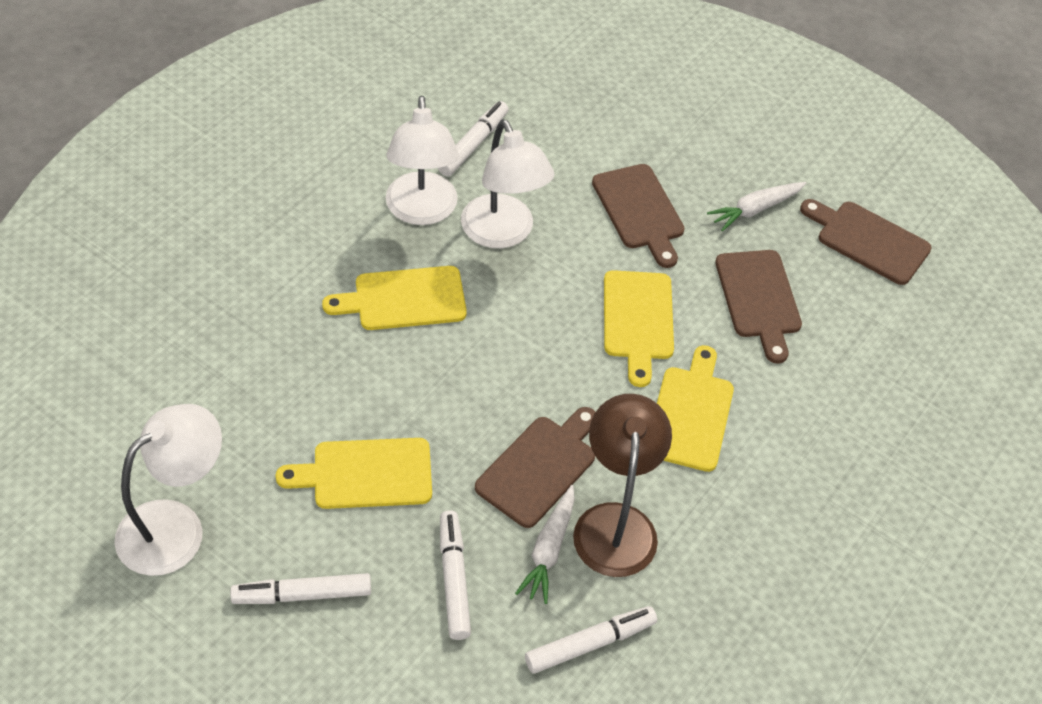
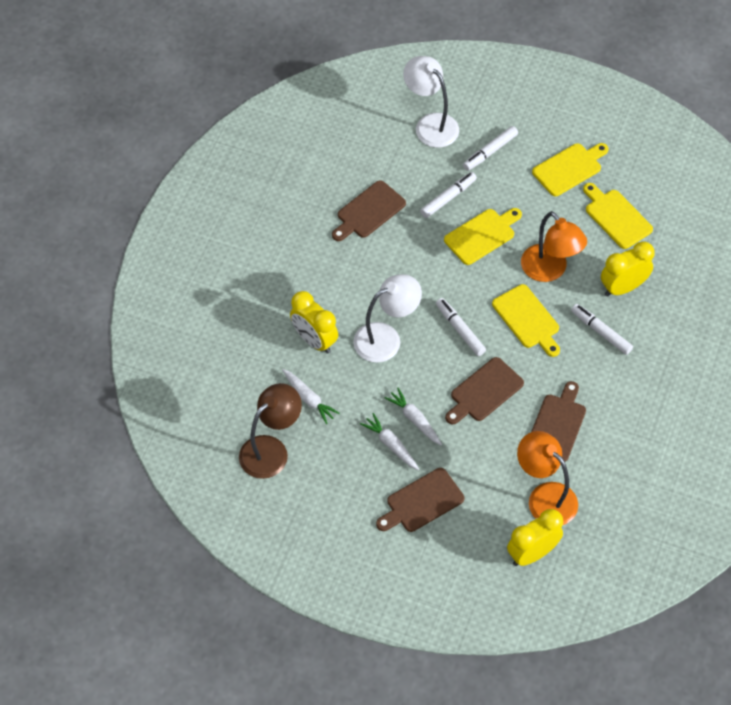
orange lamp: 0 -> 2
white carrot: 2 -> 3
white lamp: 3 -> 2
yellow clock: 0 -> 3

